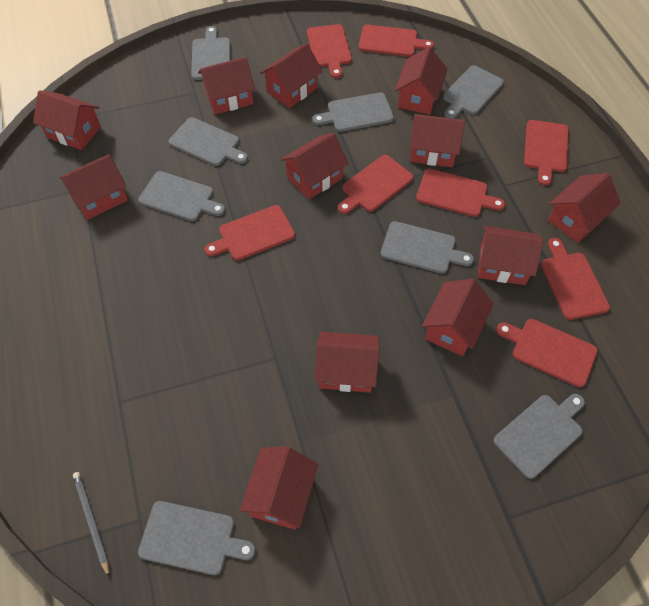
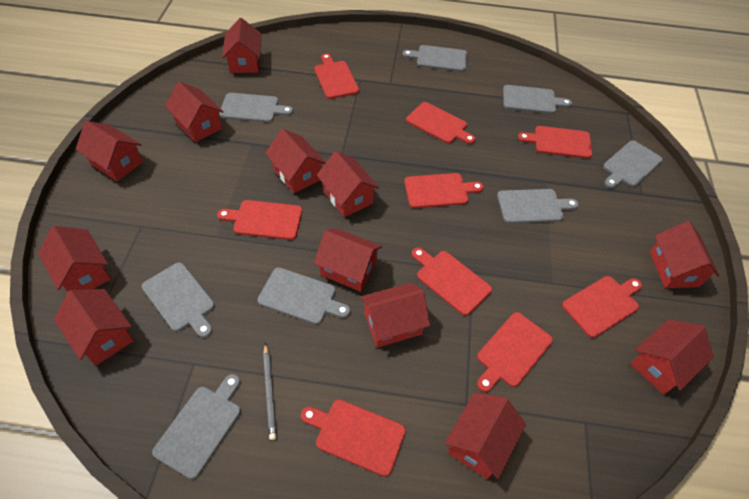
red cutting board: 8 -> 9

